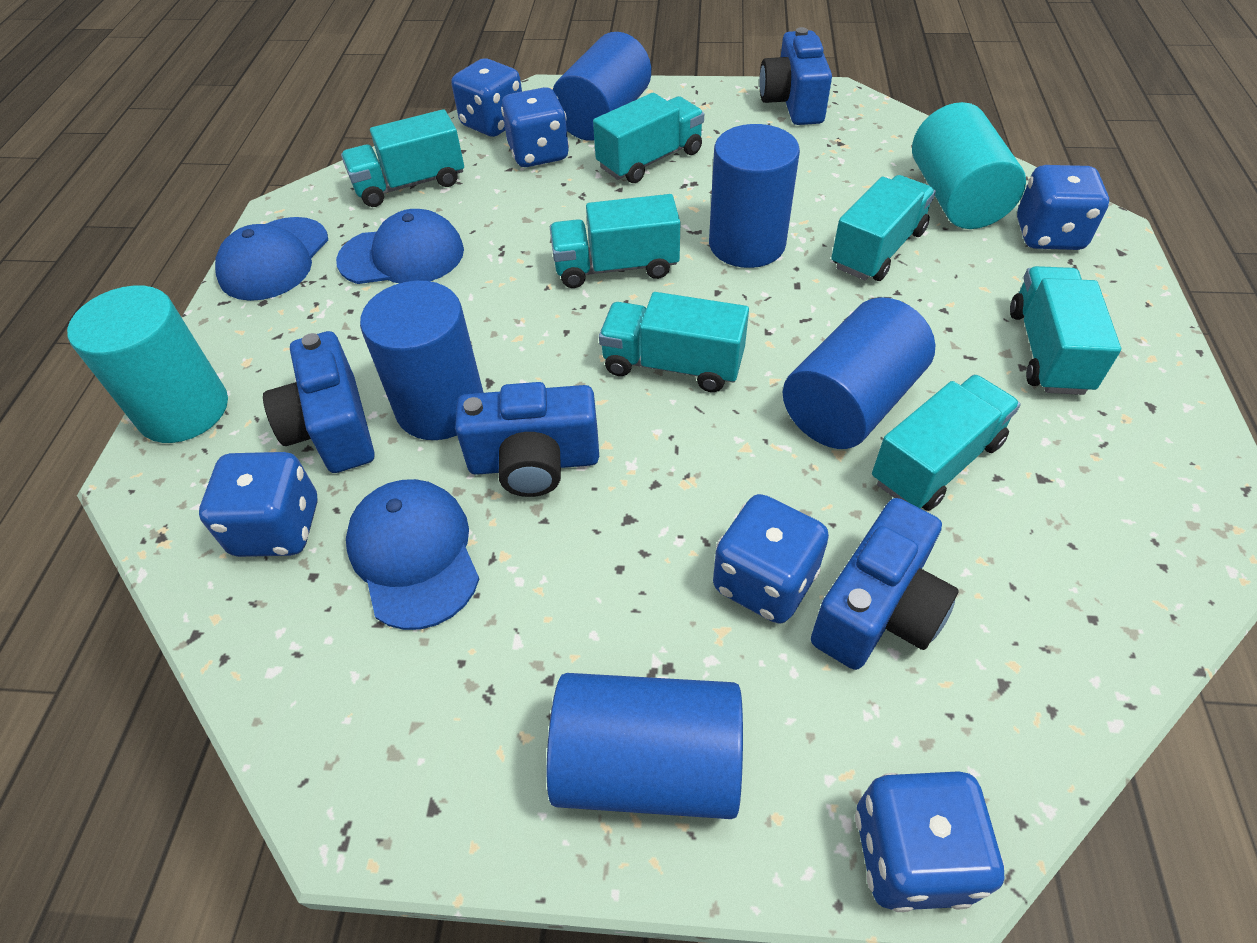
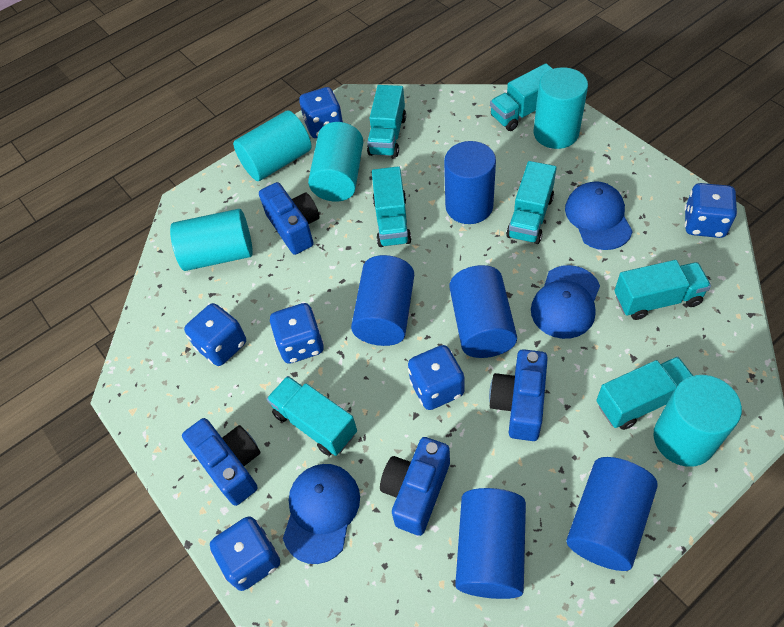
turquoise cylinder: 2 -> 5

